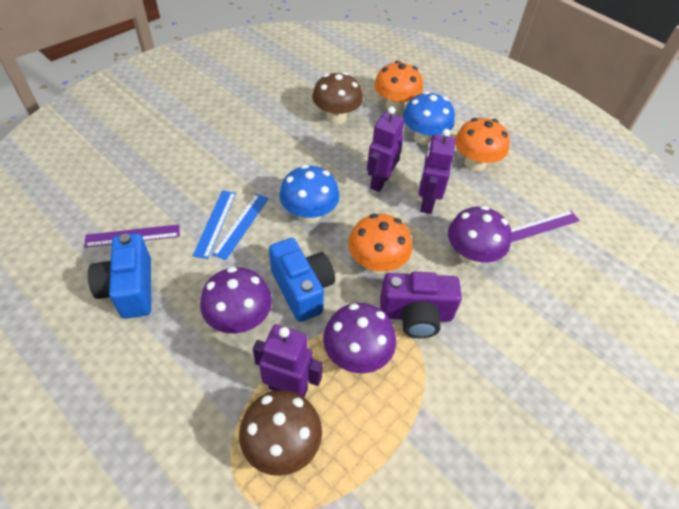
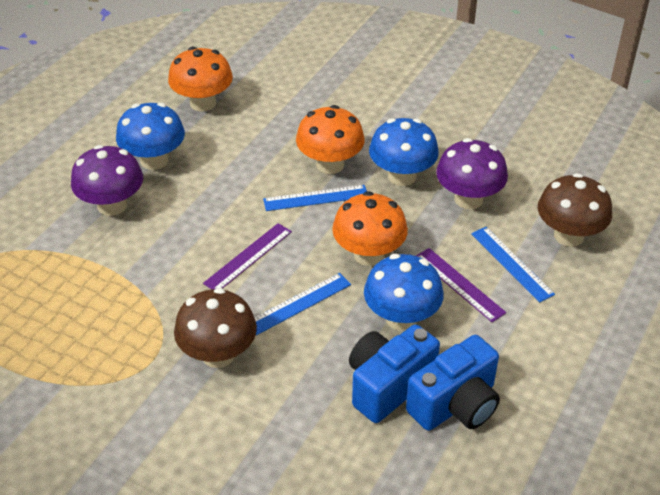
blue mushroom: 2 -> 3
blue ruler: 2 -> 3
purple camera: 1 -> 0
purple mushroom: 3 -> 2
purple robot: 3 -> 0

